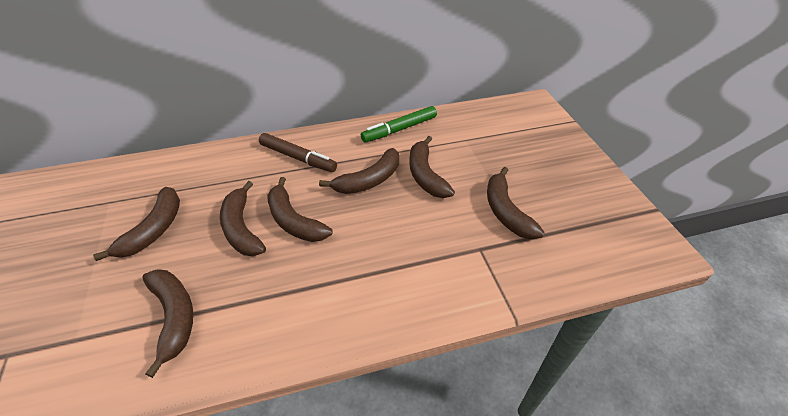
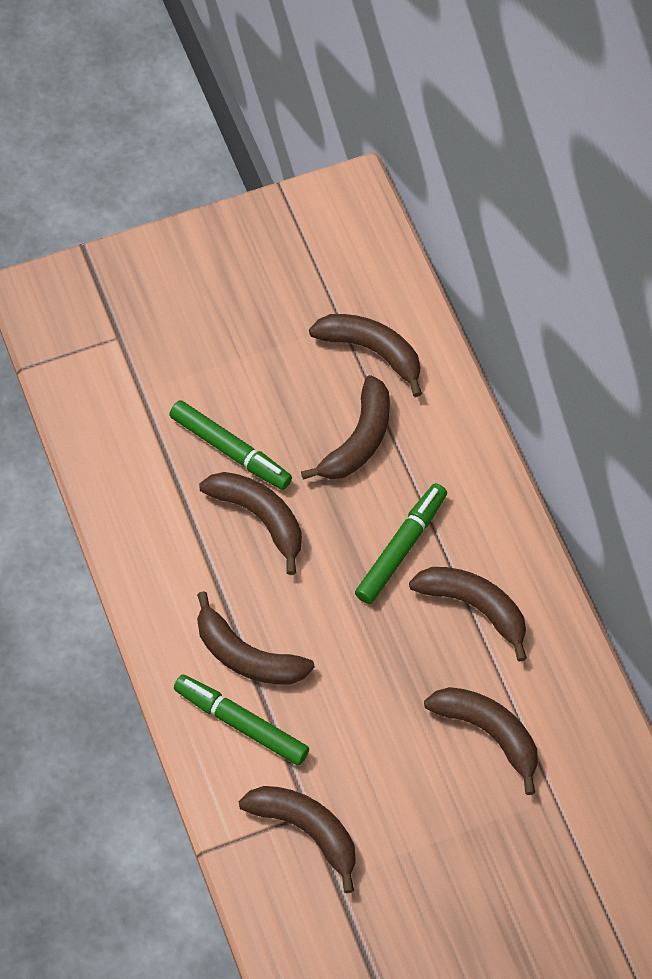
brown marker: 1 -> 0
green marker: 1 -> 3

